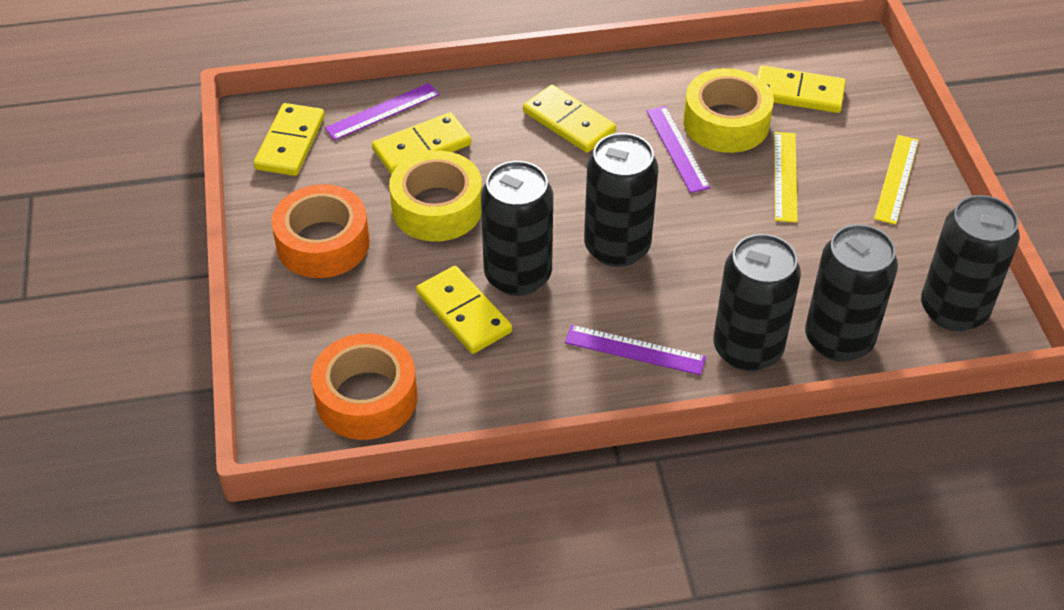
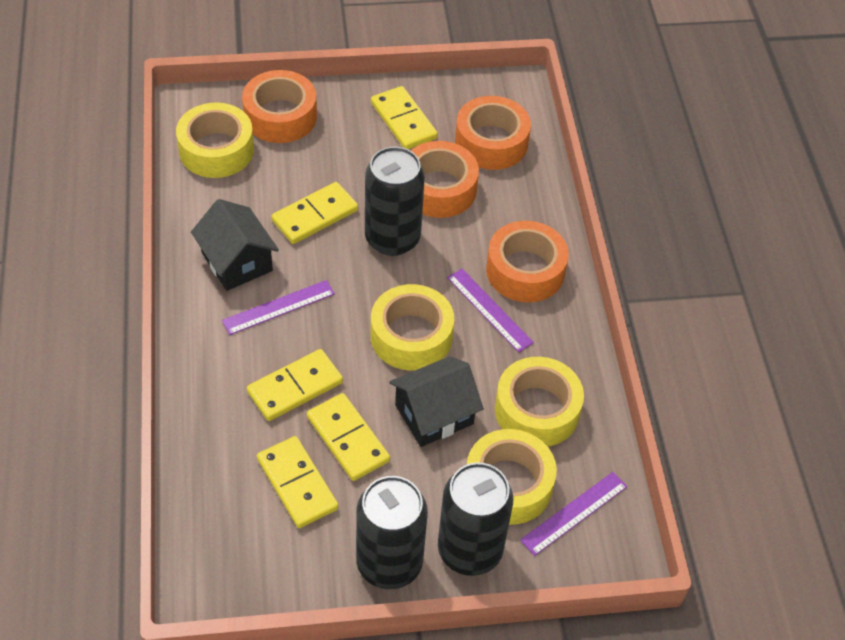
black can: 5 -> 3
black house: 0 -> 2
orange tape: 2 -> 4
yellow ruler: 2 -> 0
yellow tape: 2 -> 4

